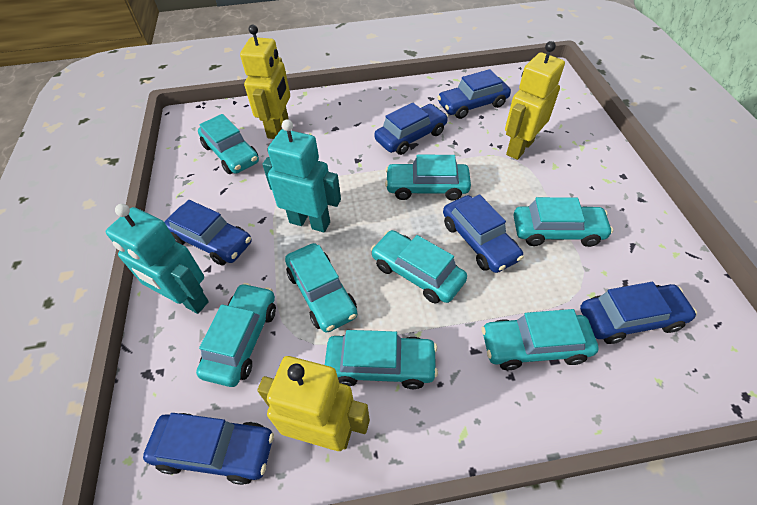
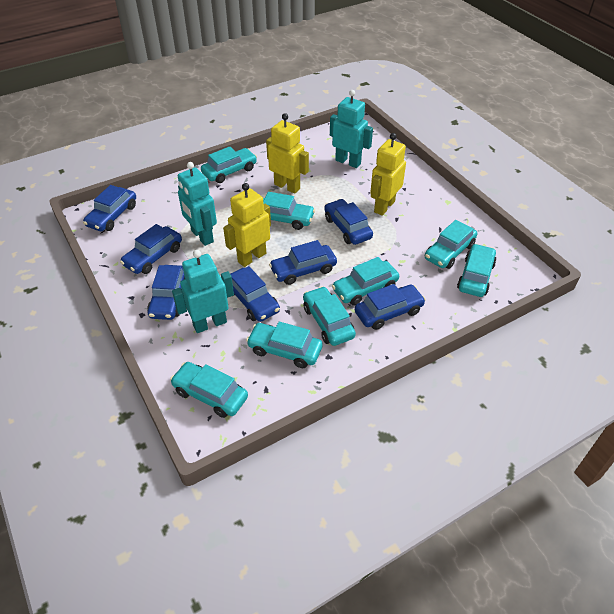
blue car: 6 -> 7
turquoise robot: 2 -> 3

